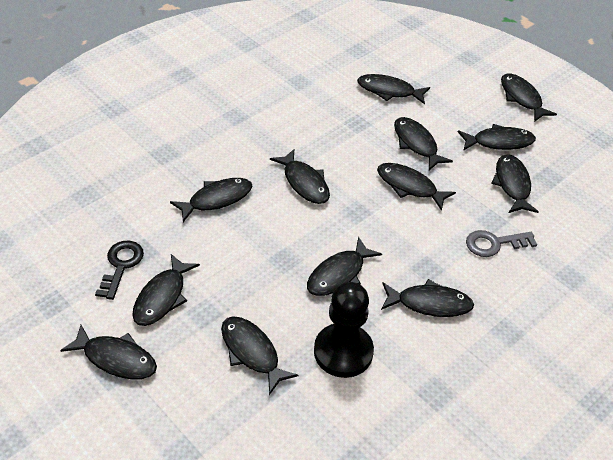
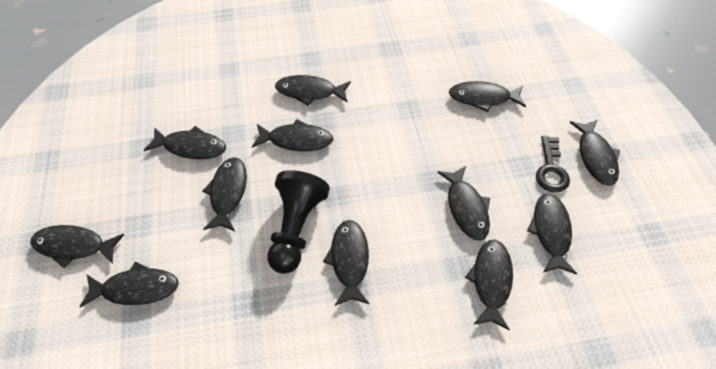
black fish: 13 -> 12
grey key: 1 -> 0

